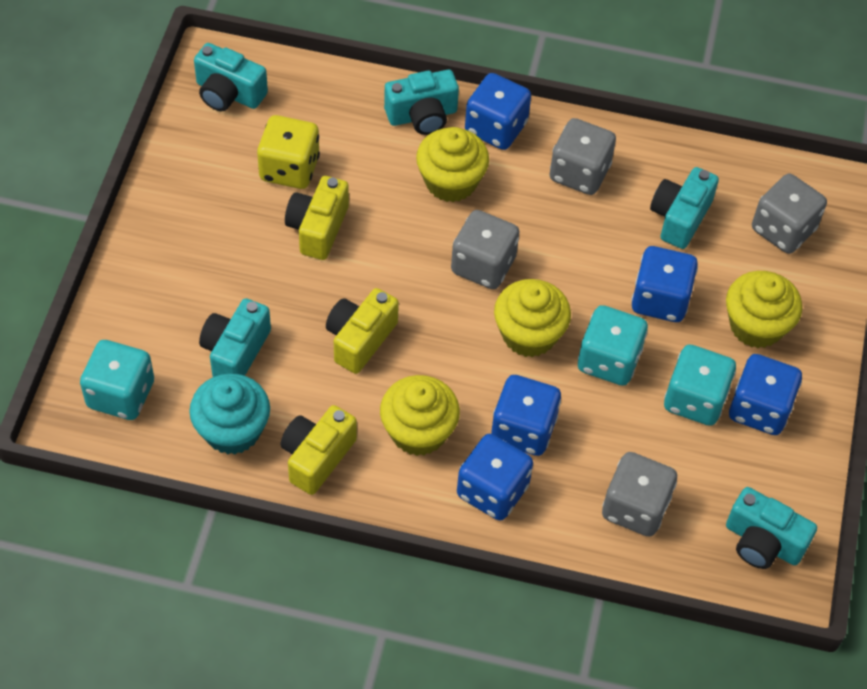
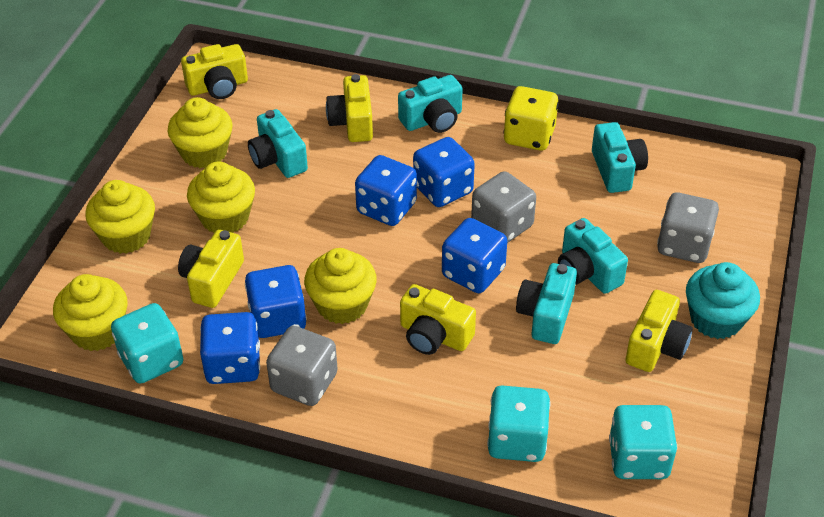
grey dice: 4 -> 3
yellow camera: 3 -> 5
yellow cupcake: 4 -> 5

